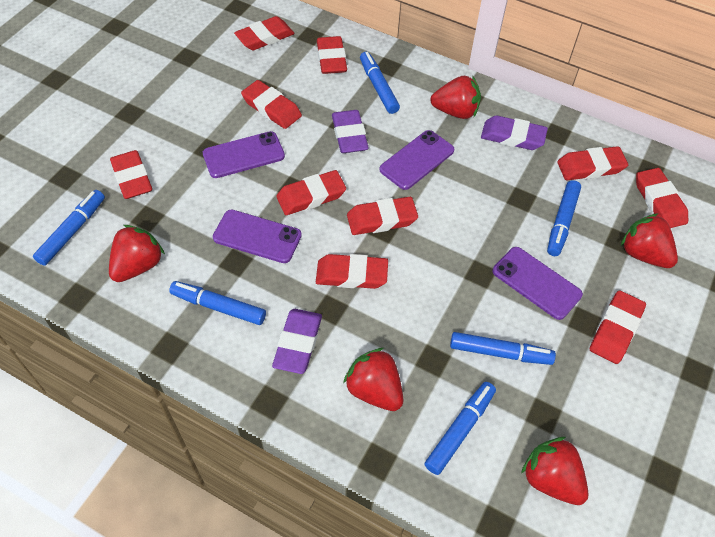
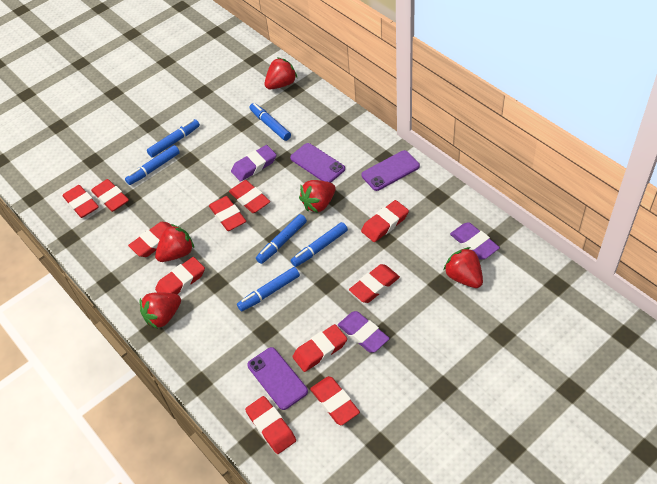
purple phone: 4 -> 3
red eraser: 10 -> 11

